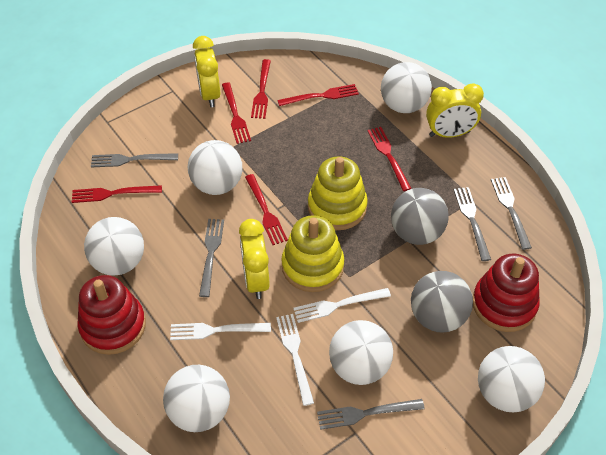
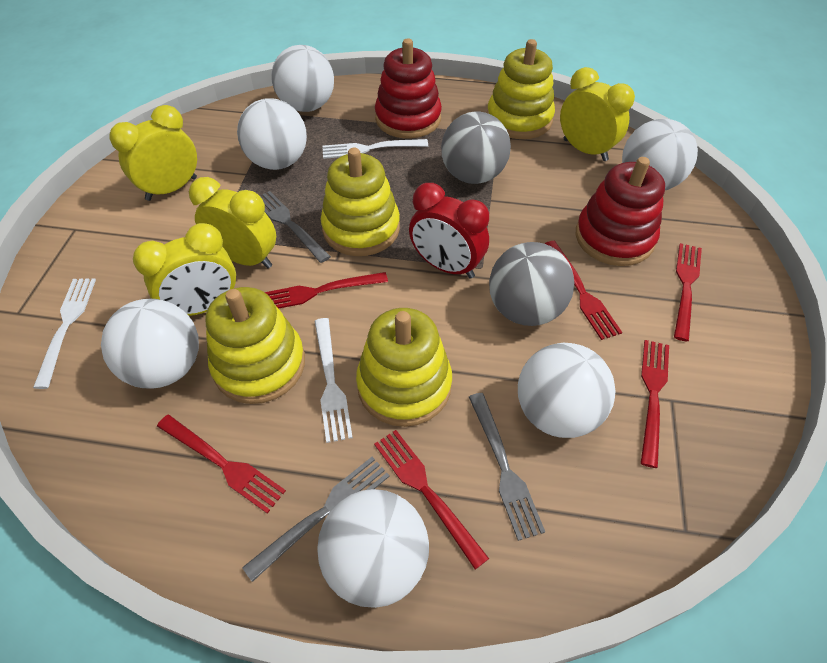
grey fork: 5 -> 3
red clock: 0 -> 1
yellow clock: 3 -> 4
yellow stacking toy: 2 -> 4

